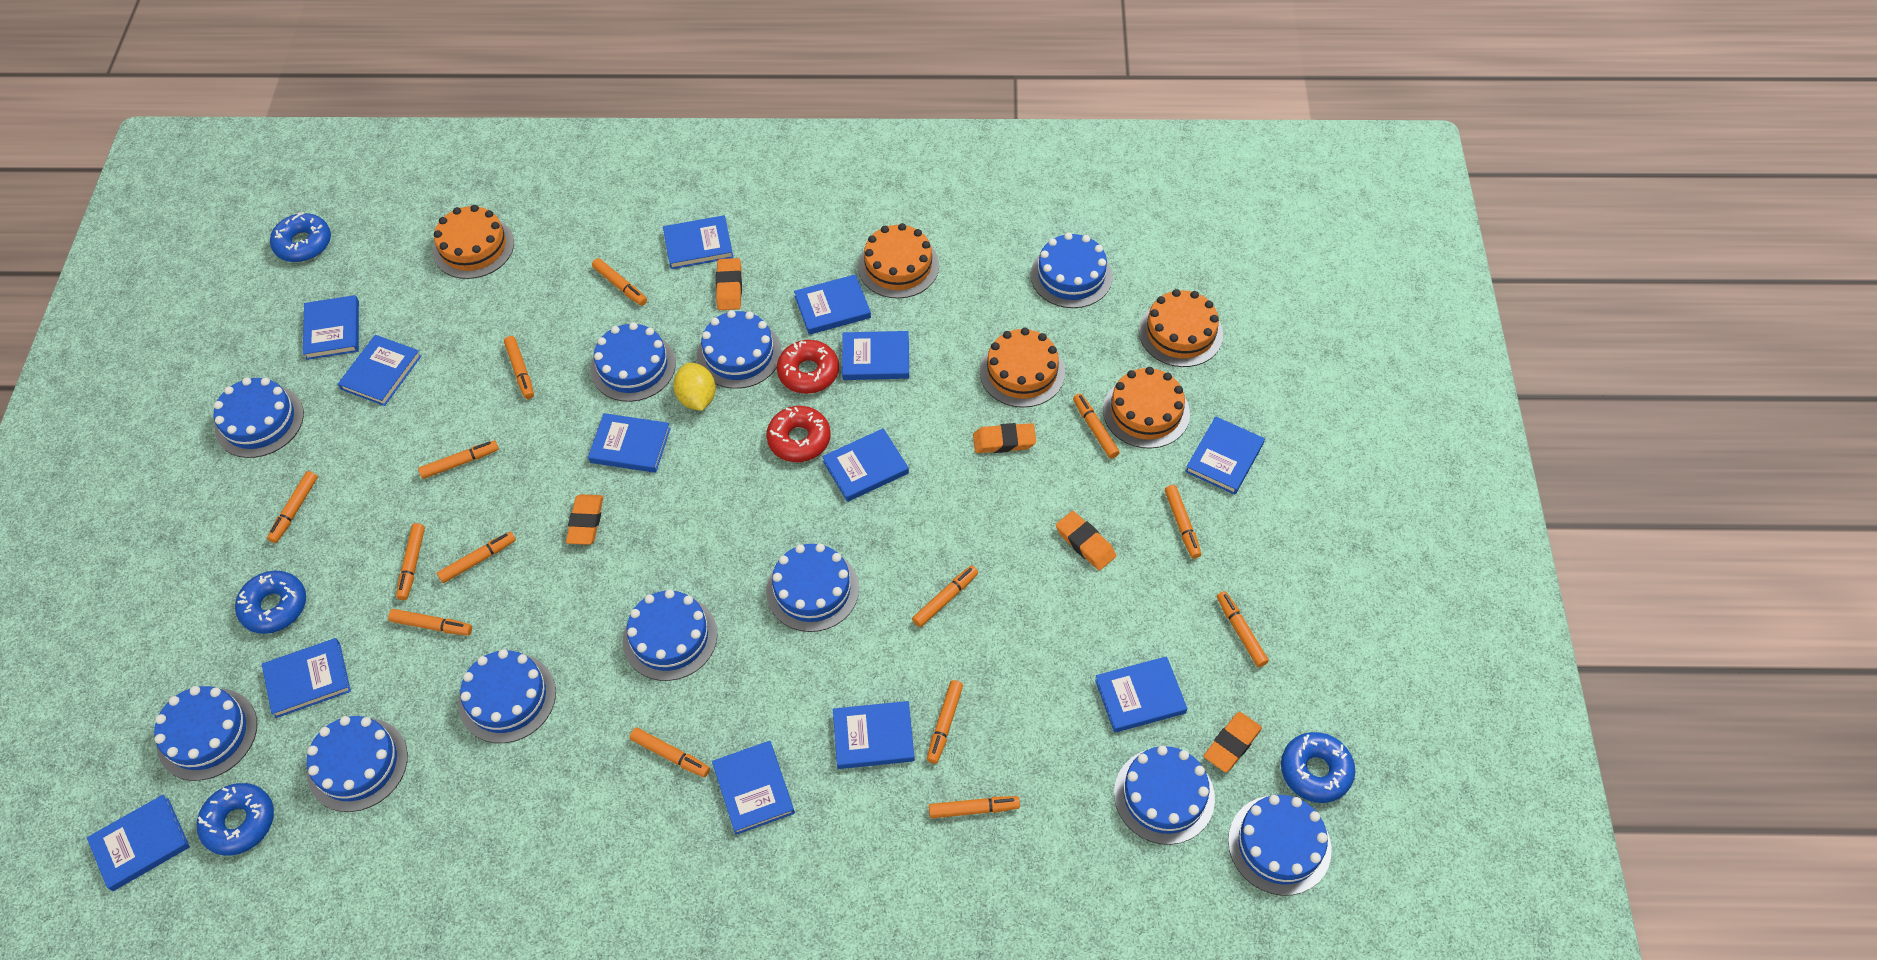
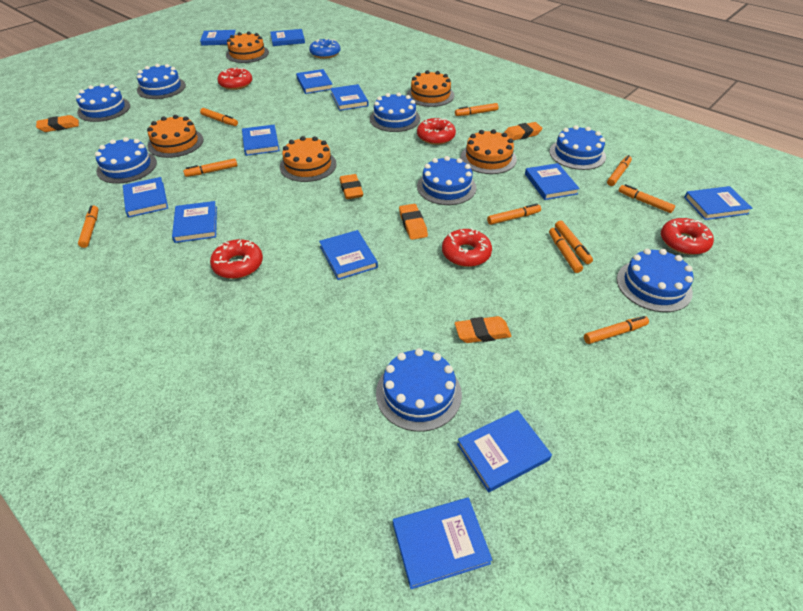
blue book: 13 -> 12
blue cake: 11 -> 8
blue donut: 4 -> 1
orange marker: 14 -> 10
red donut: 2 -> 5
yellow lemon: 1 -> 0

